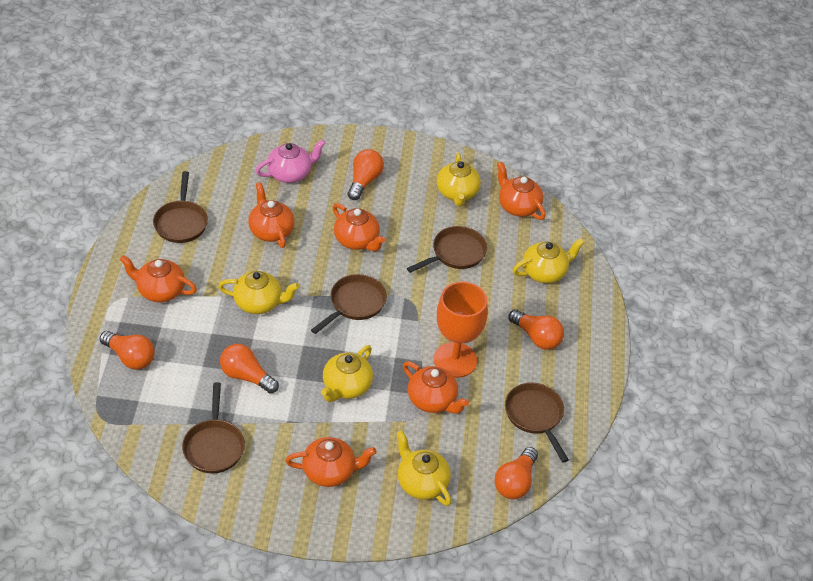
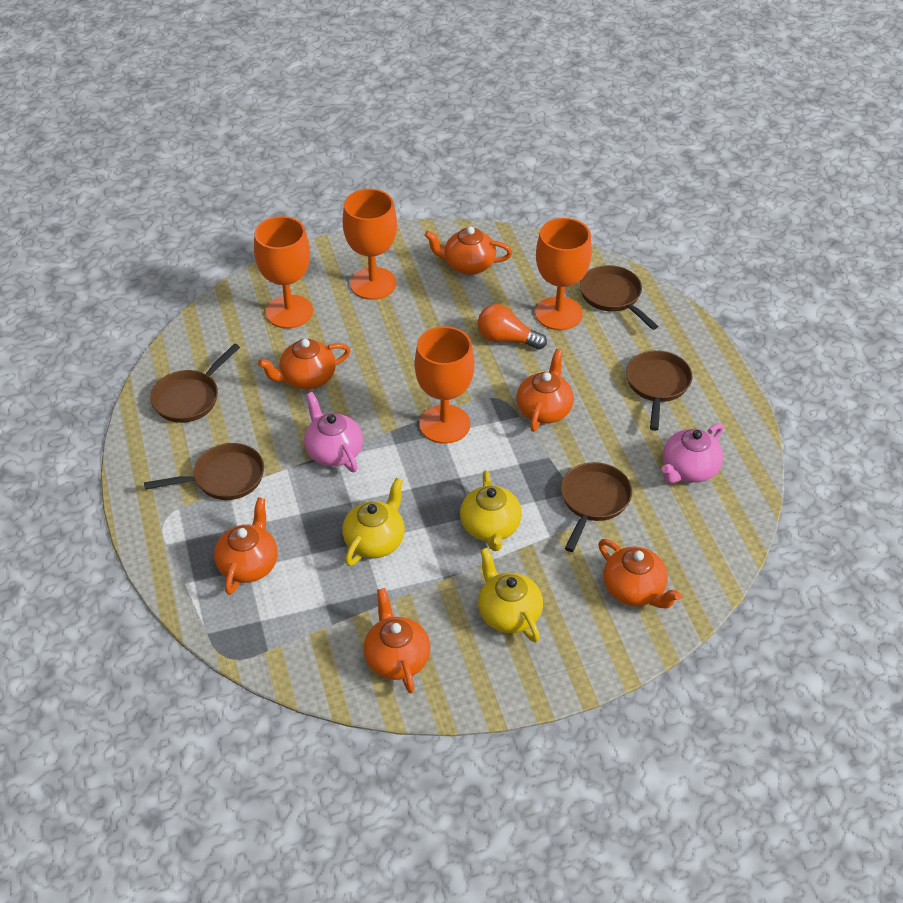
orange goblet: 1 -> 4
orange light bulb: 5 -> 1
pink teapot: 1 -> 2
yellow teapot: 5 -> 3

